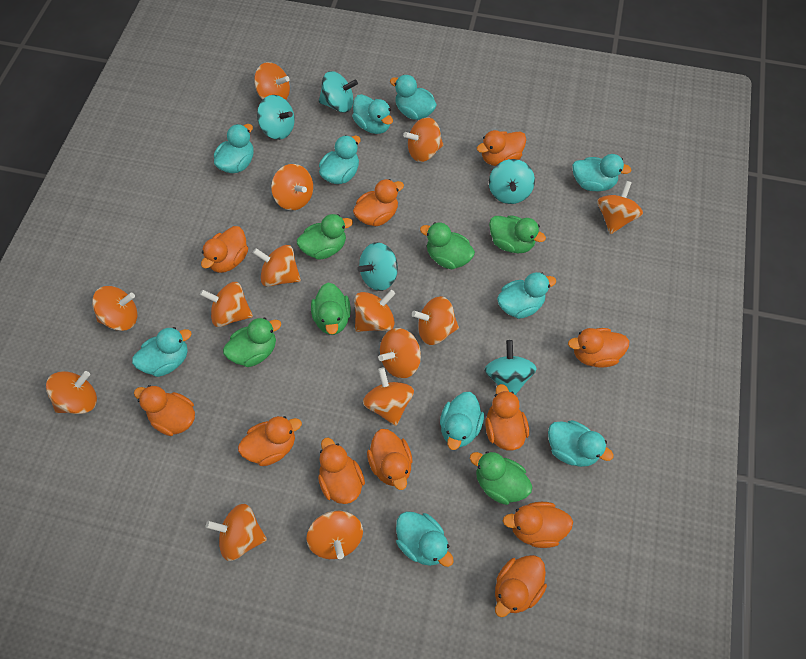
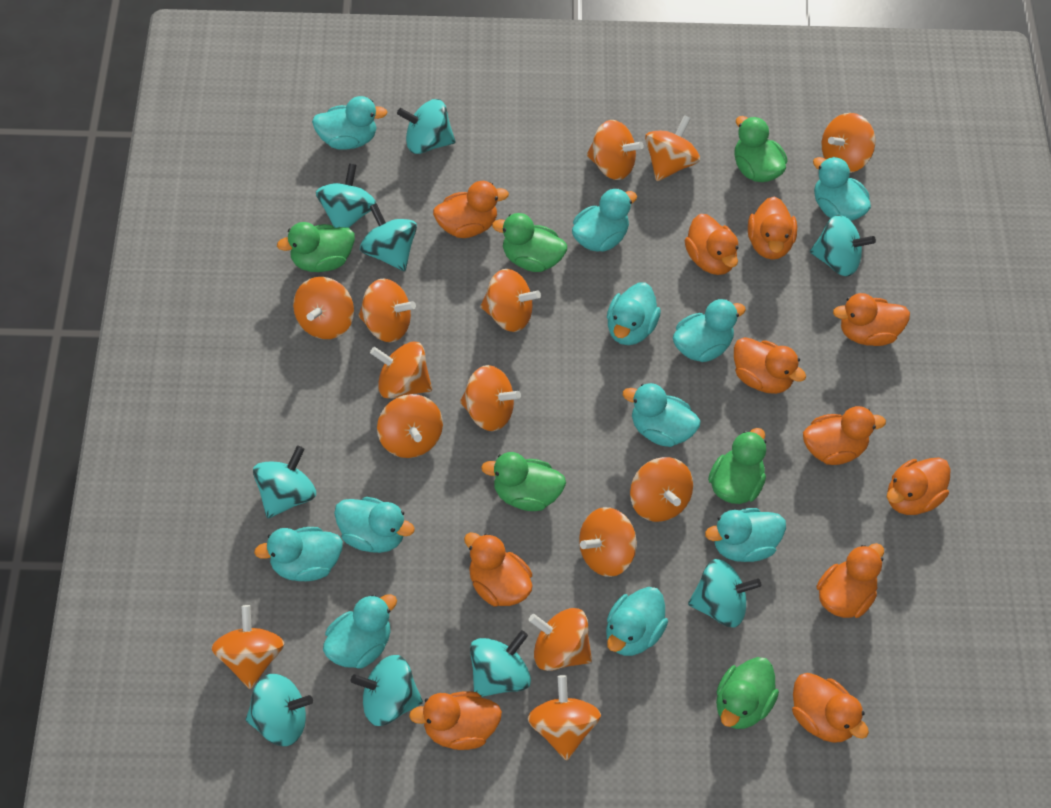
turquoise duck: 10 -> 11
turquoise spinning top: 5 -> 9

